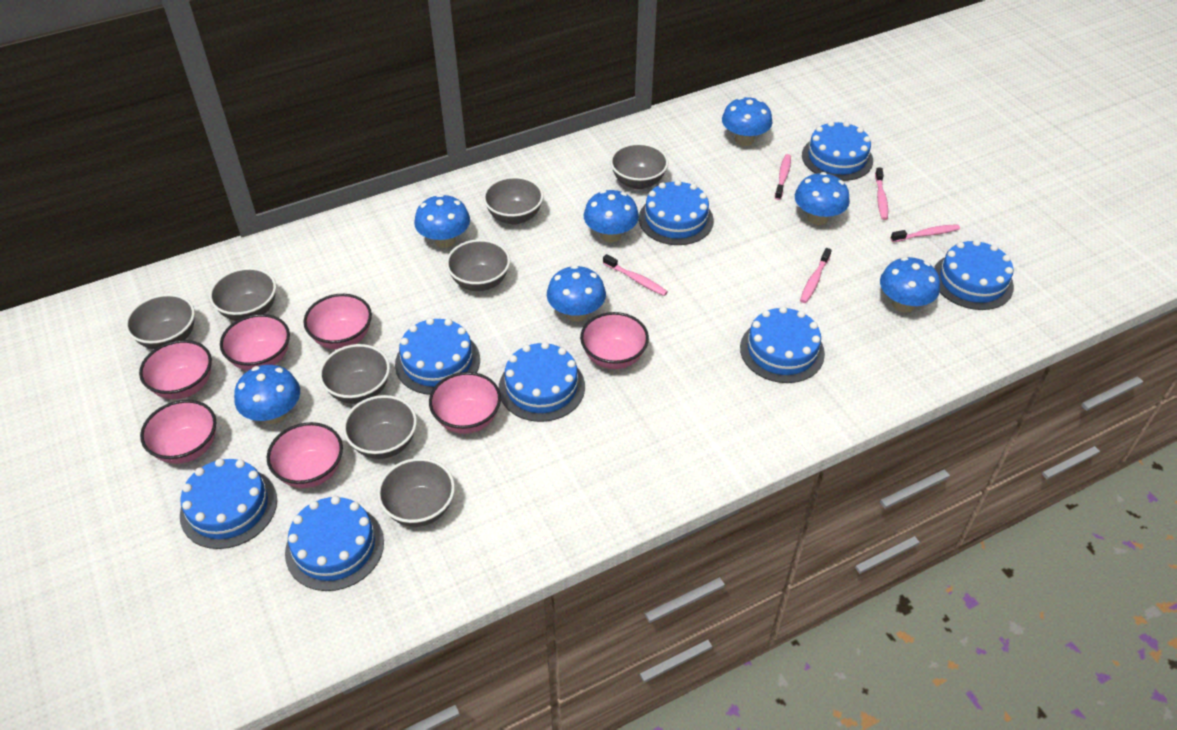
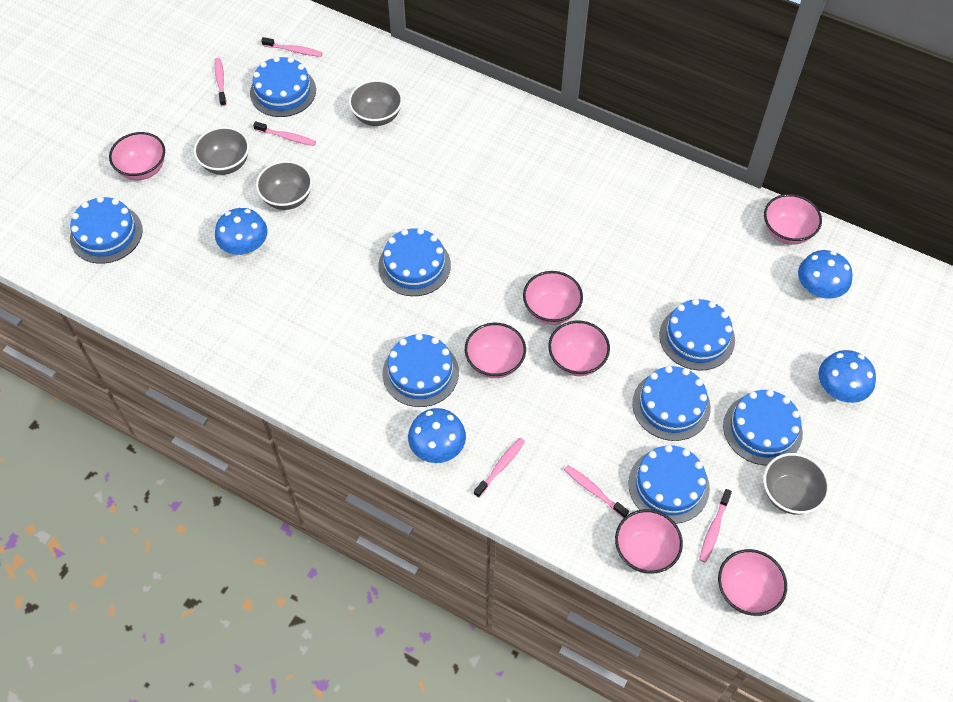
blue mushroom: 7 -> 4
grey bowl: 8 -> 4
pink toothbrush: 5 -> 6

